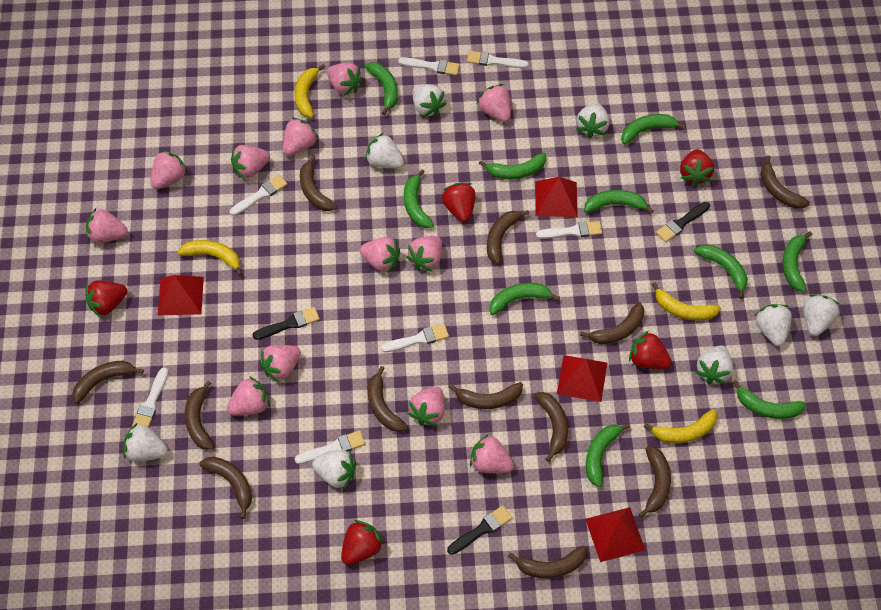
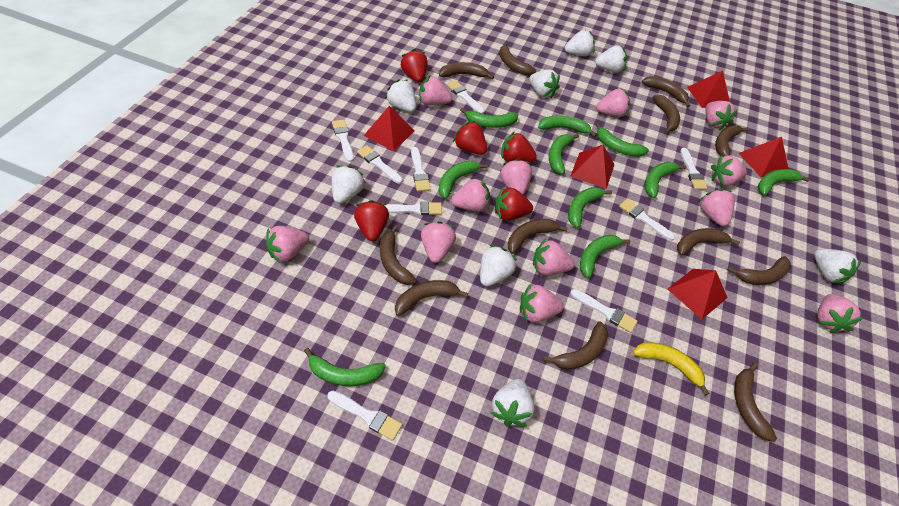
black brush: 3 -> 0
red pyramid: 4 -> 5
white brush: 7 -> 9
yellow banana: 4 -> 1

